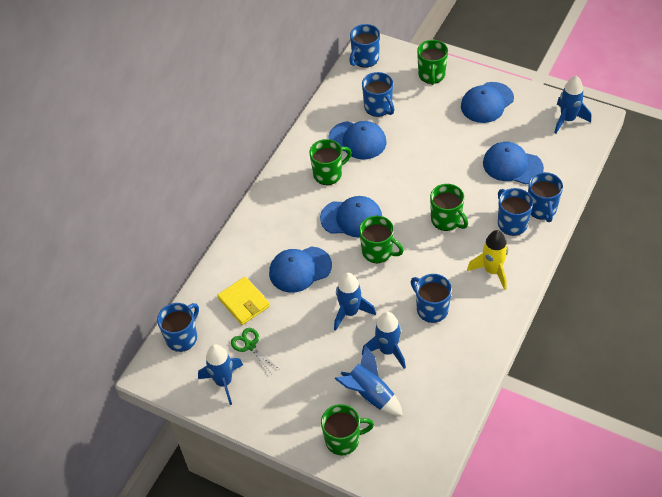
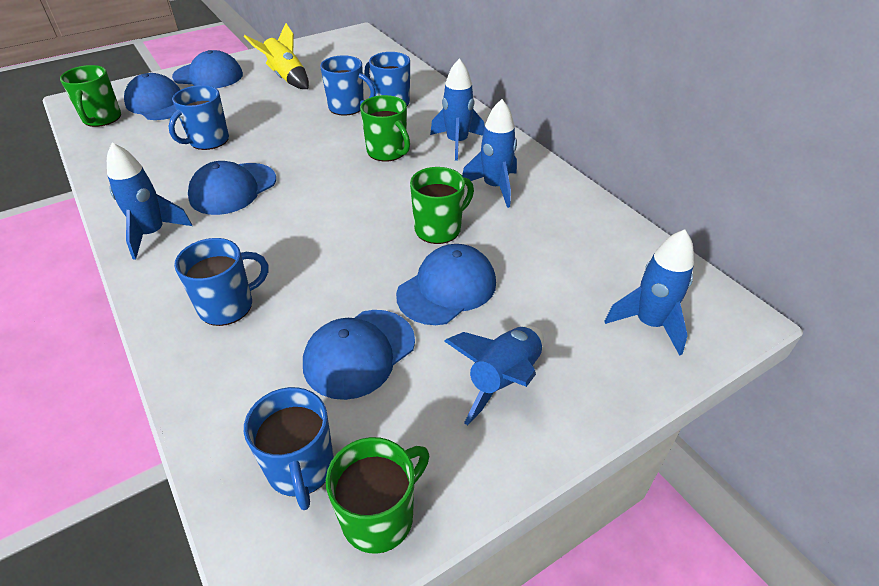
blue mug: 6 -> 5
green mug: 5 -> 4
green scissors: 1 -> 0
yellow wallet: 1 -> 0

